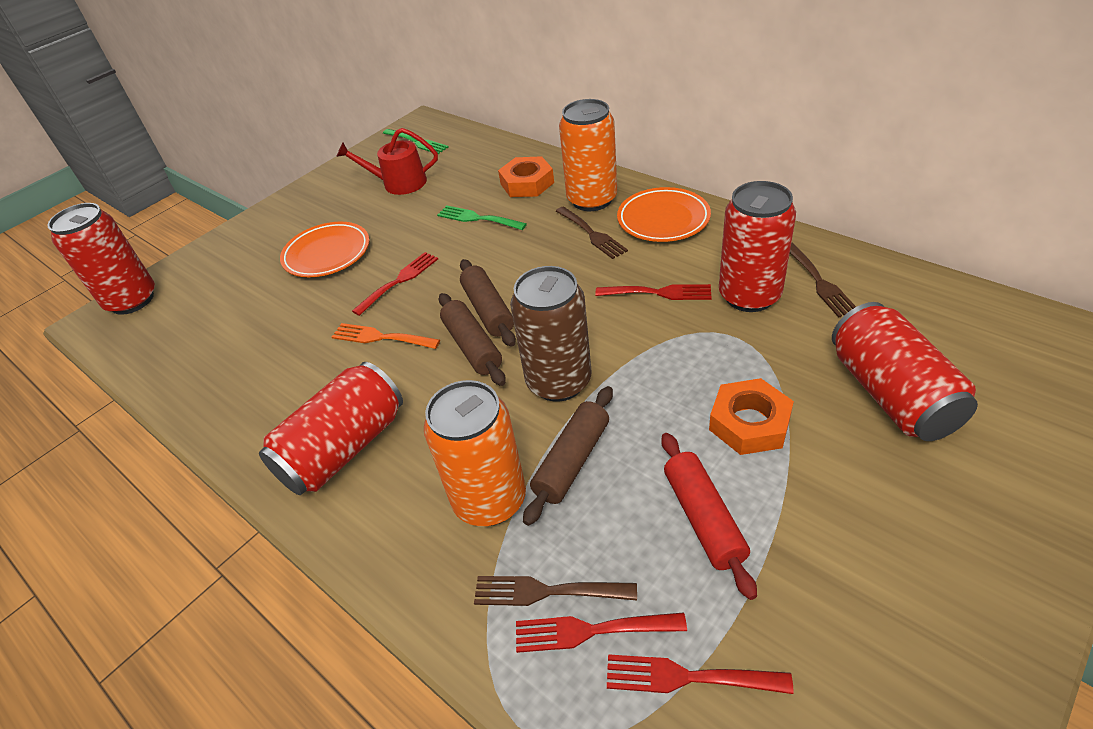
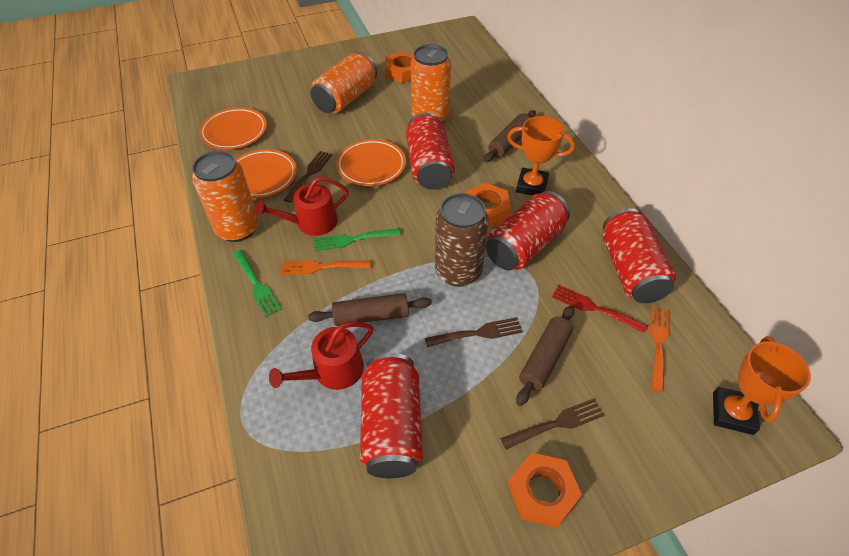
orange can: 2 -> 3
orange fork: 1 -> 2
orange nut: 2 -> 3
orange plate: 2 -> 3
orange trophy: 0 -> 2
red fork: 4 -> 1
red rolling pin: 1 -> 0
red watering can: 1 -> 2

